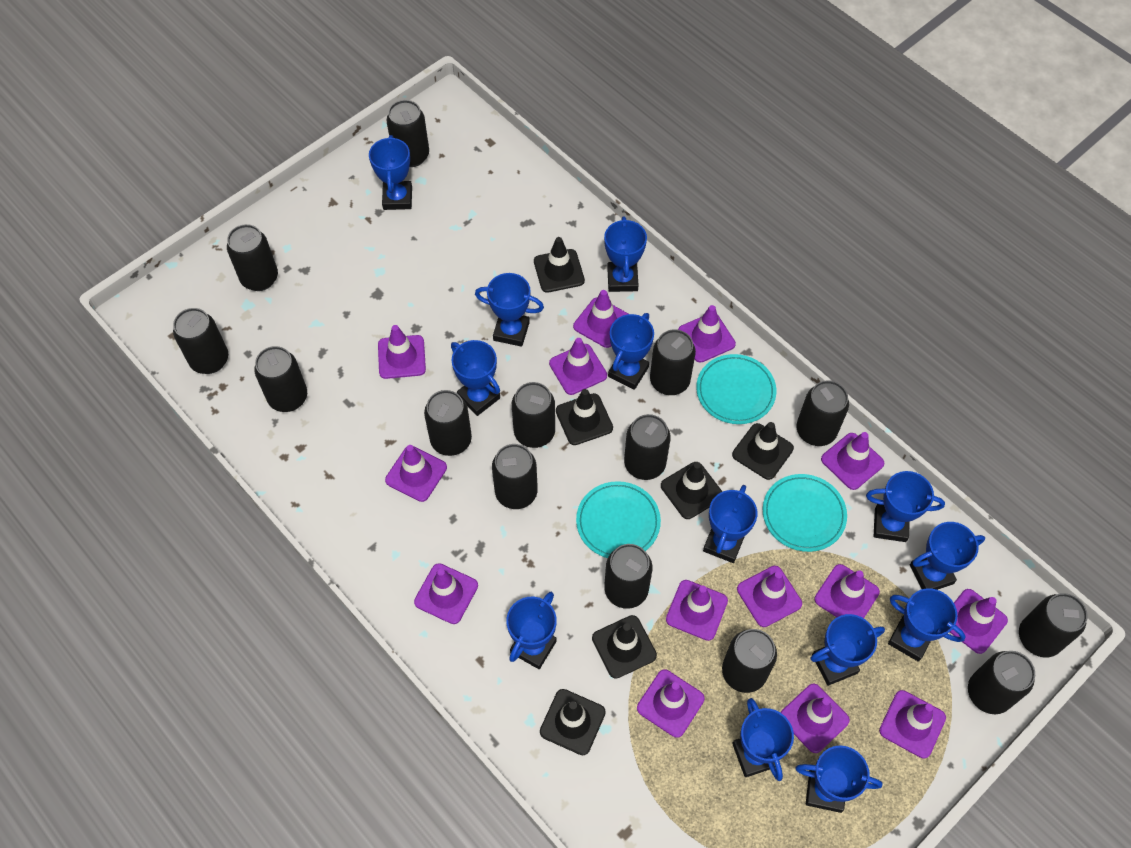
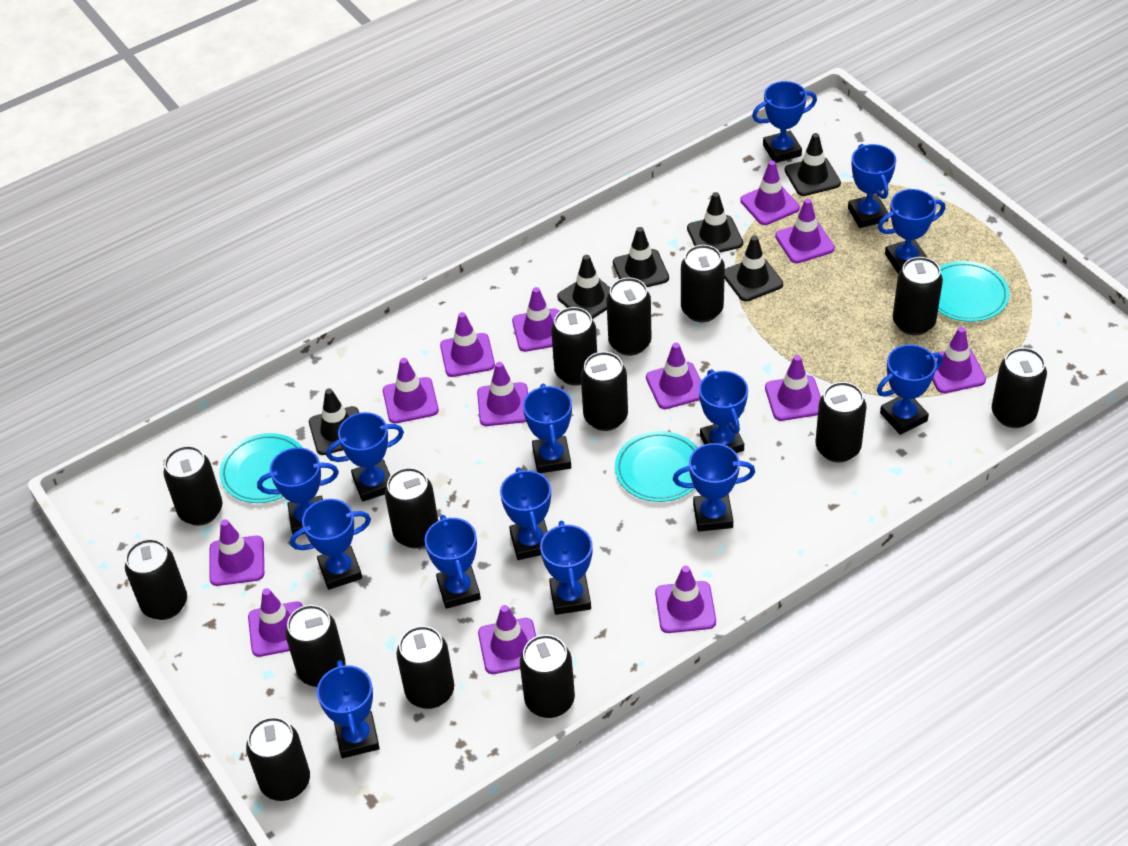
blue trophy: 13 -> 14
purple traffic cone: 14 -> 13

